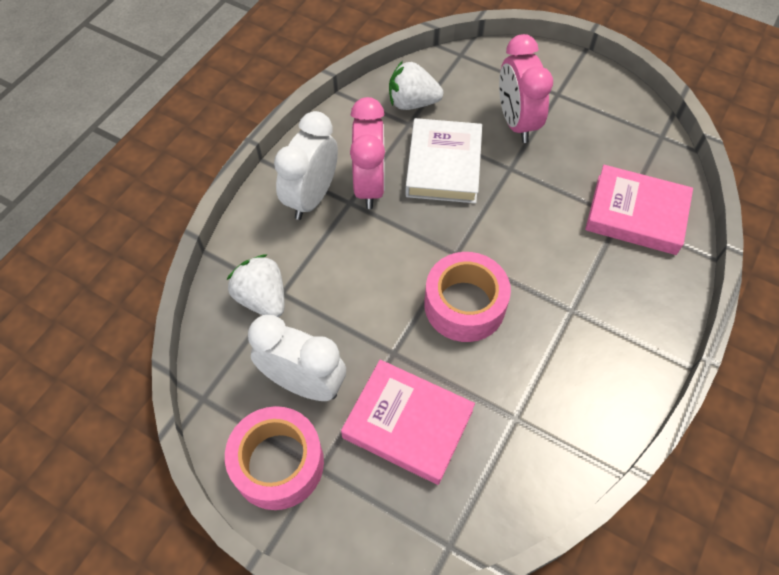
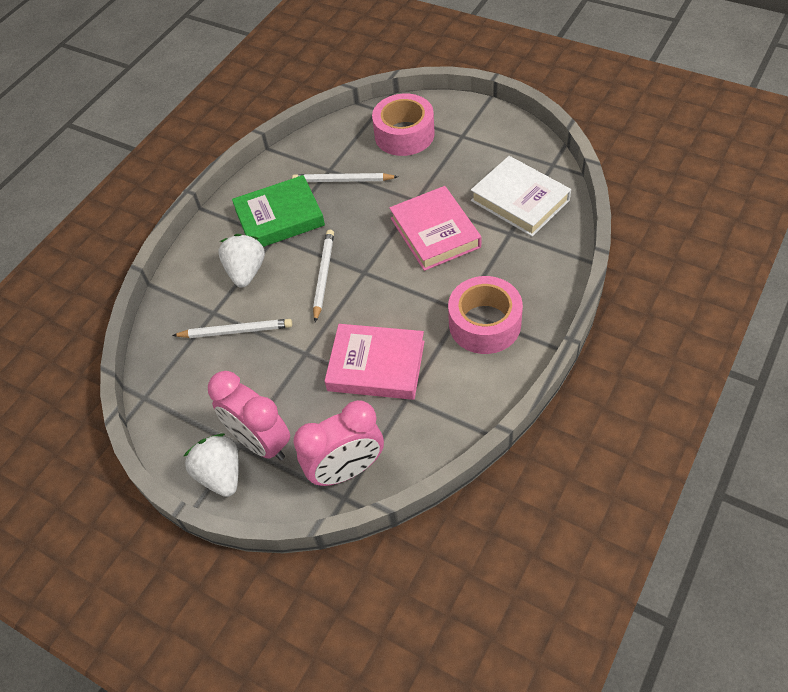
green book: 0 -> 1
white clock: 2 -> 0
white pencil: 0 -> 3

